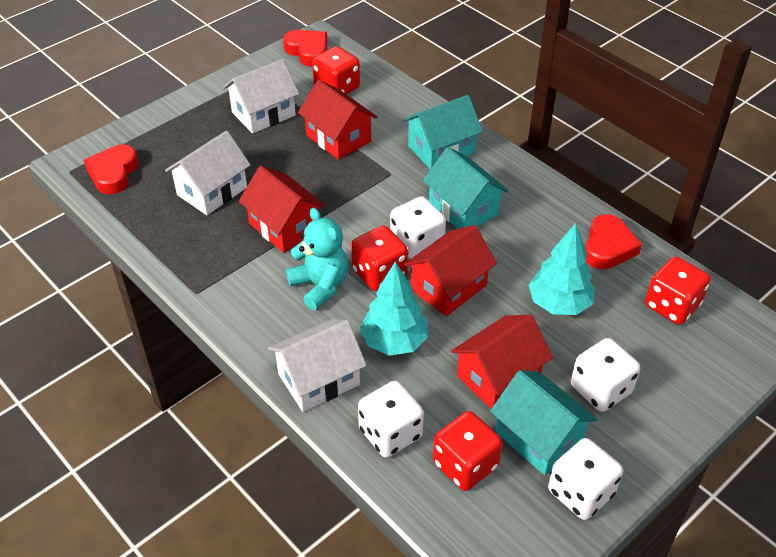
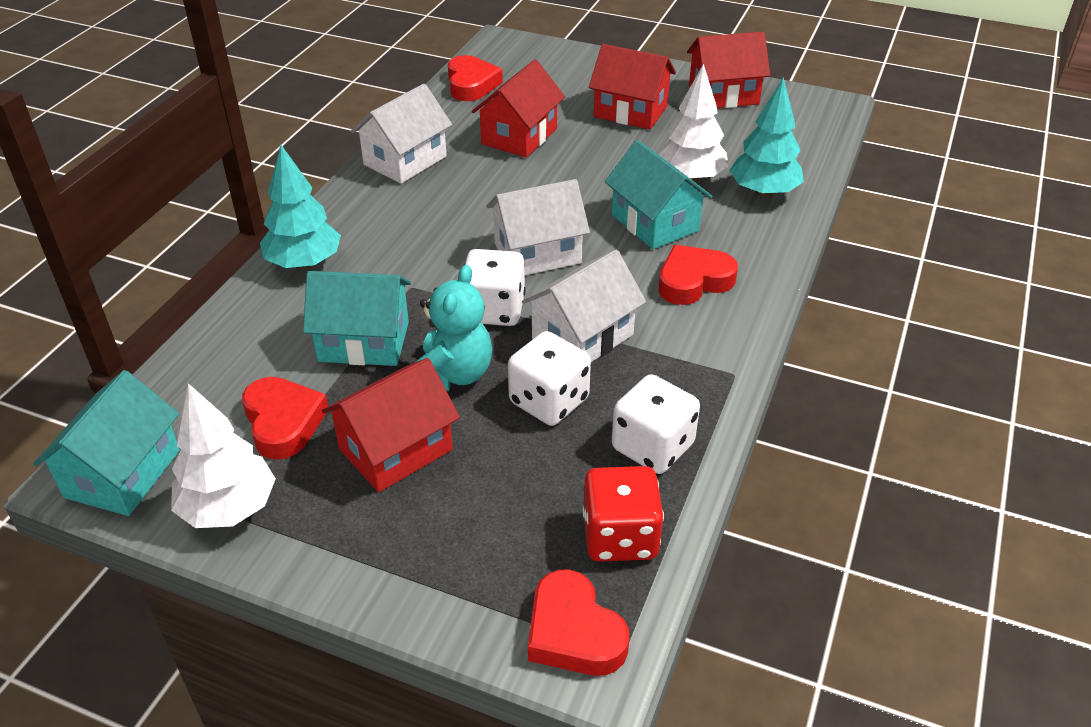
red dice: 4 -> 1
red heart: 3 -> 4
white dice: 4 -> 3
white tree: 0 -> 2

